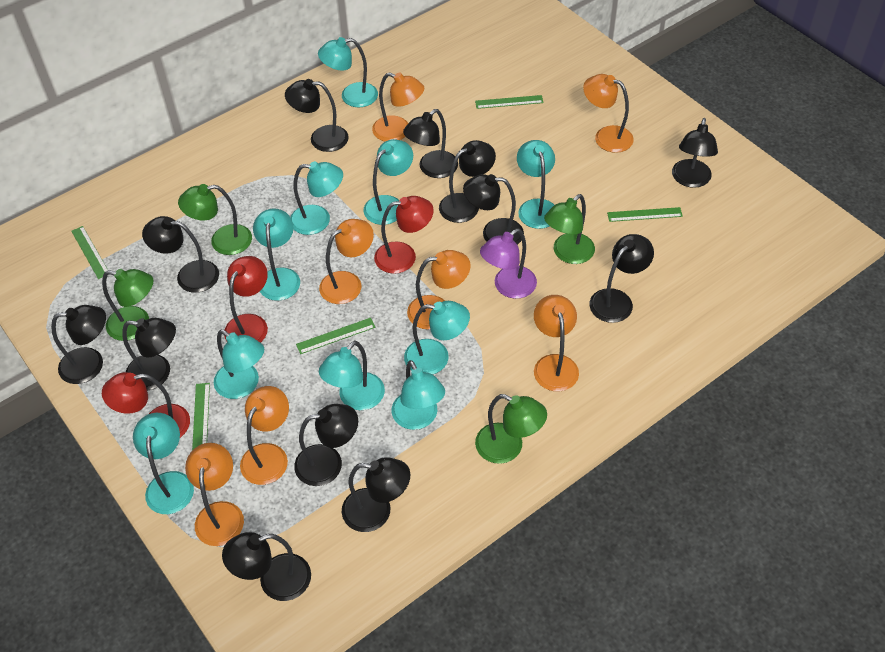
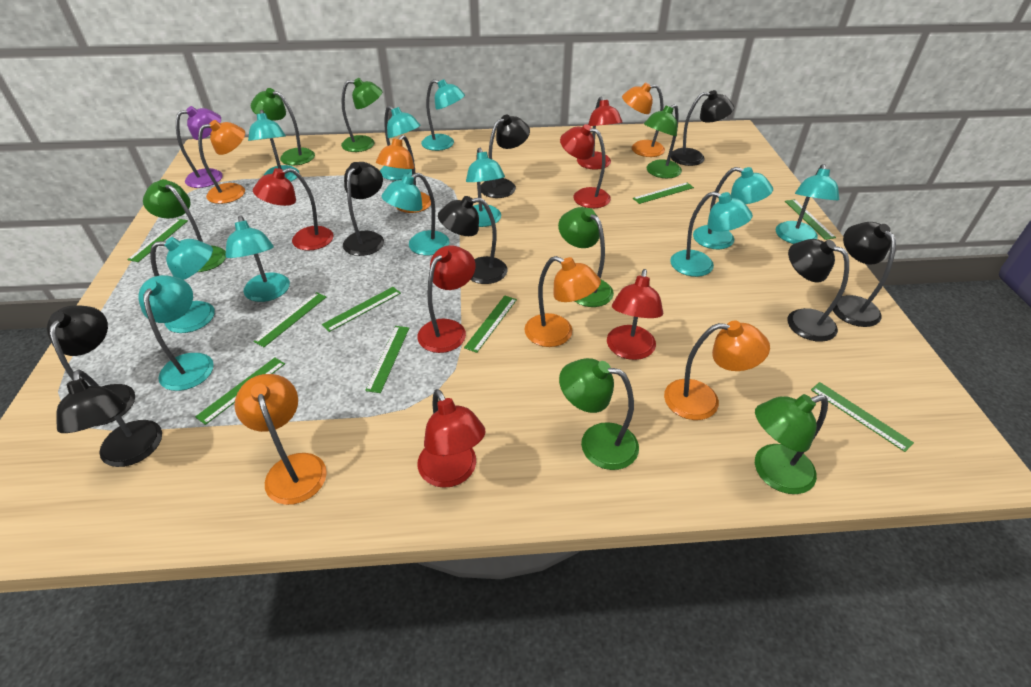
black lamp: 12 -> 8
green lamp: 4 -> 7
green ruler: 5 -> 9
orange lamp: 7 -> 6
red lamp: 3 -> 6
turquoise lamp: 10 -> 11

